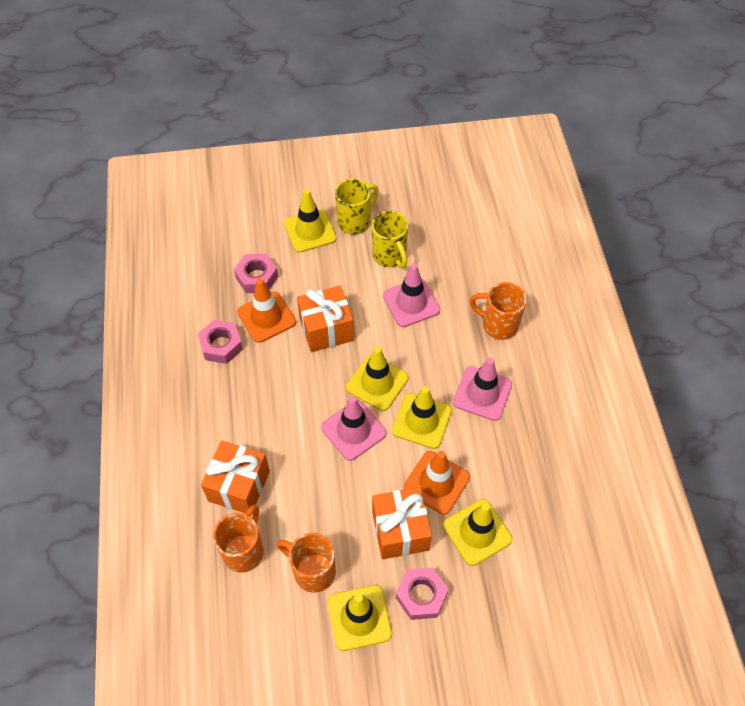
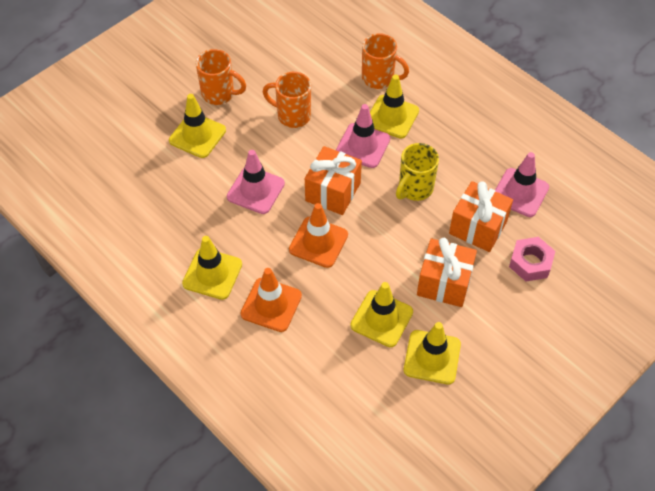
pink nut: 3 -> 1
yellow mug: 2 -> 1

